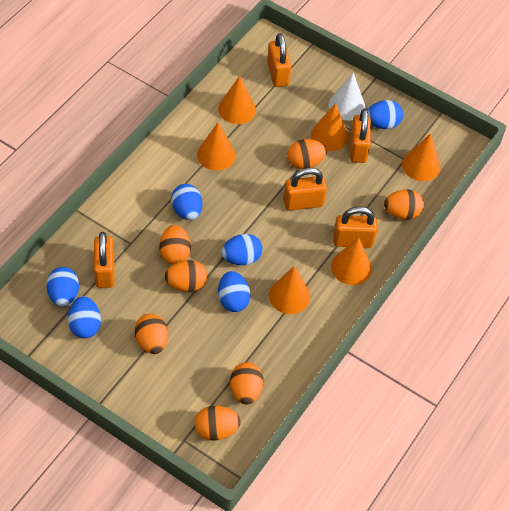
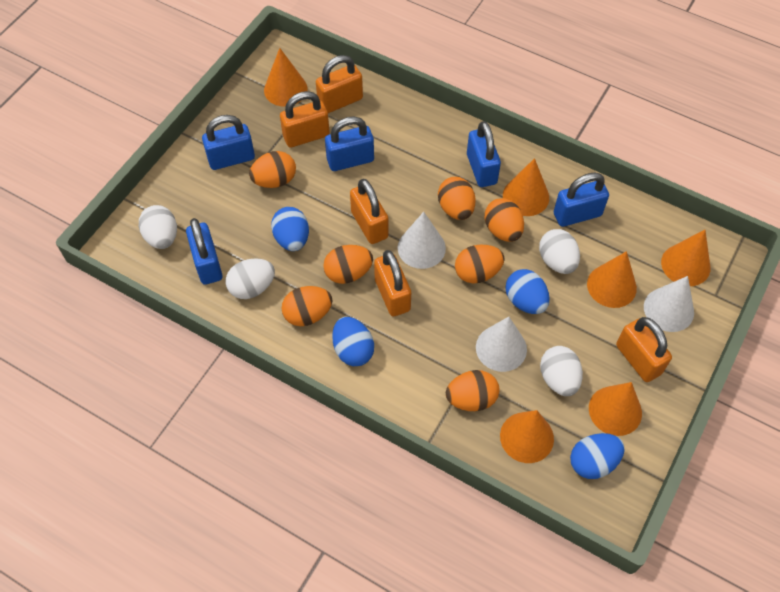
blue egg: 6 -> 4
blue padlock: 0 -> 5
white cone: 1 -> 3
white egg: 0 -> 4

